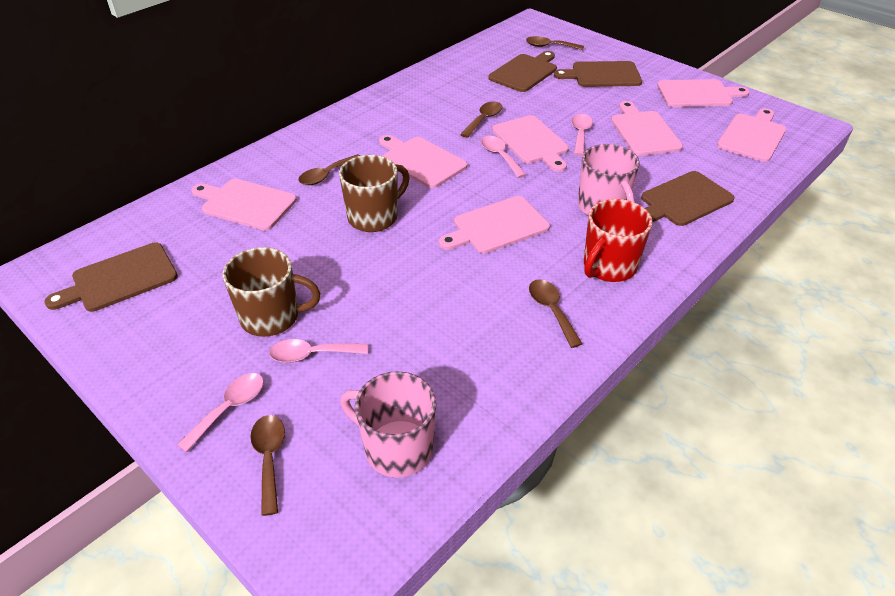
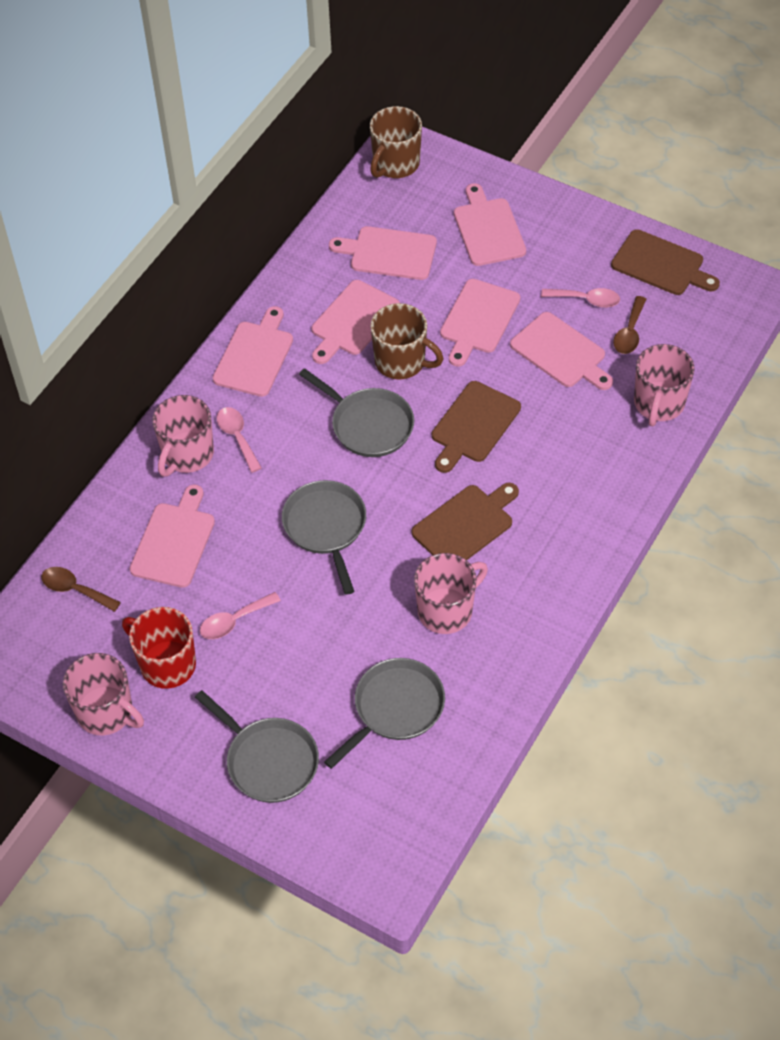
brown cutting board: 4 -> 3
brown spoon: 5 -> 2
grey pan: 0 -> 4
pink mug: 2 -> 4
pink spoon: 4 -> 3

